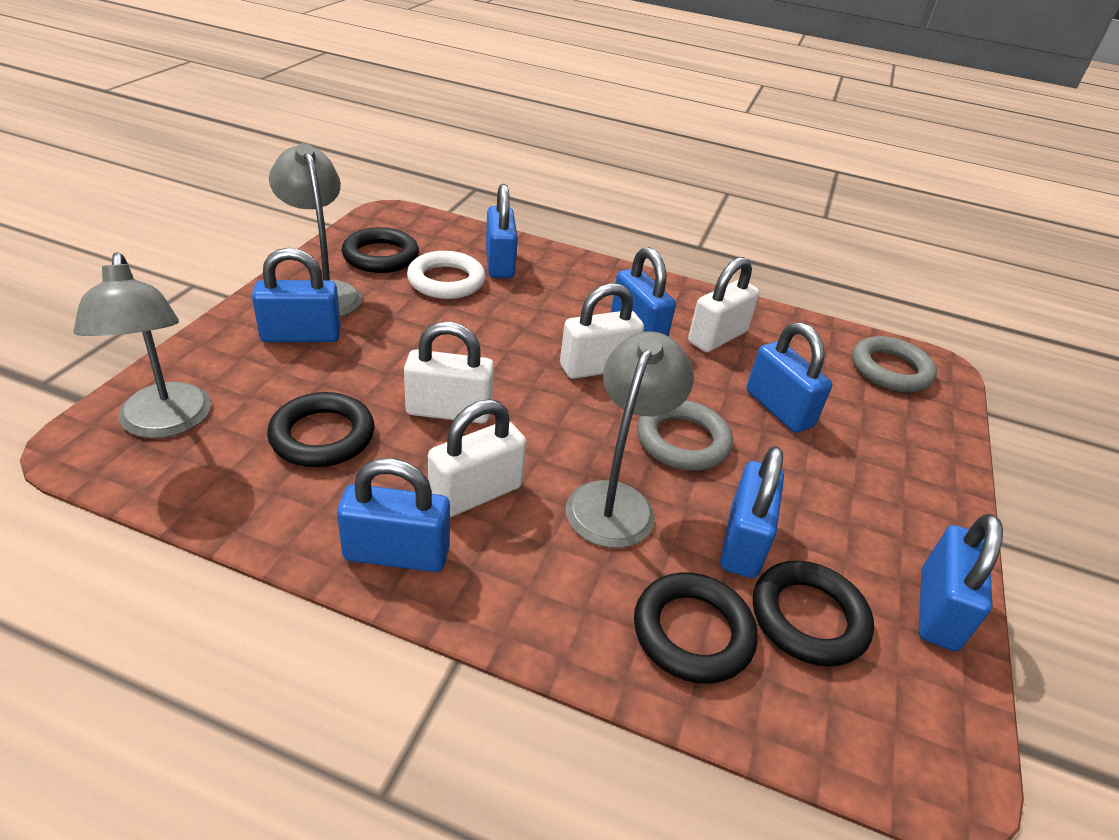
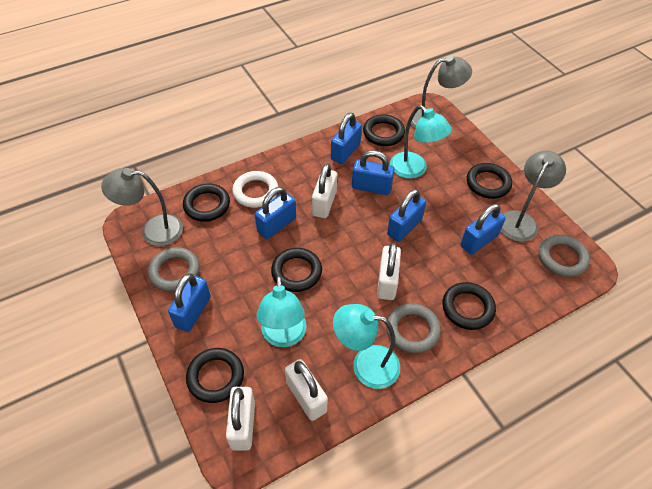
black ring: 4 -> 6
blue padlock: 7 -> 6
grey ring: 2 -> 3
turquoise lamp: 0 -> 3

